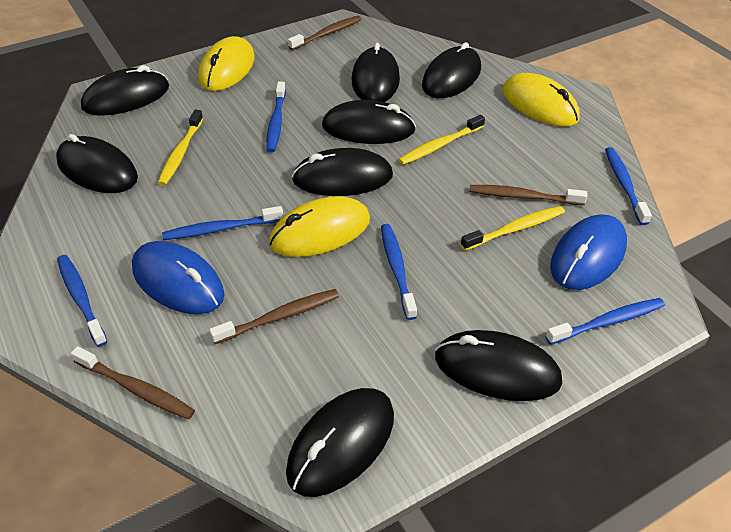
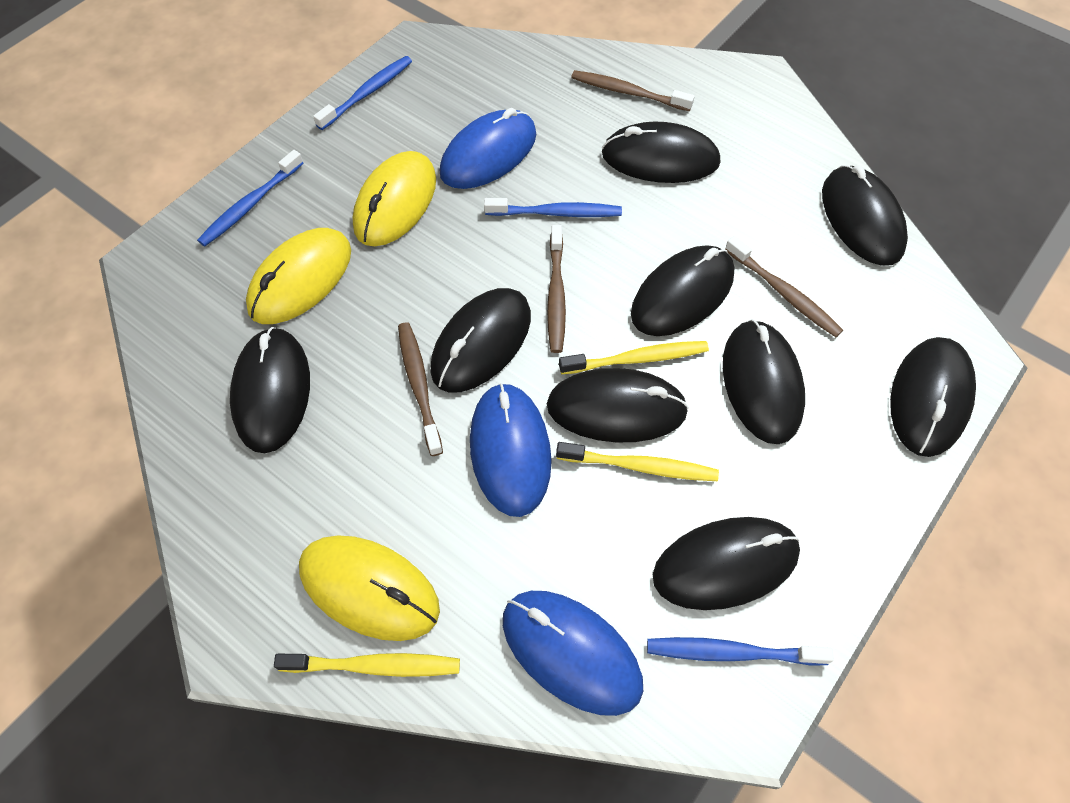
black mouse: 8 -> 9
blue mouse: 2 -> 3
blue toothbrush: 6 -> 4

